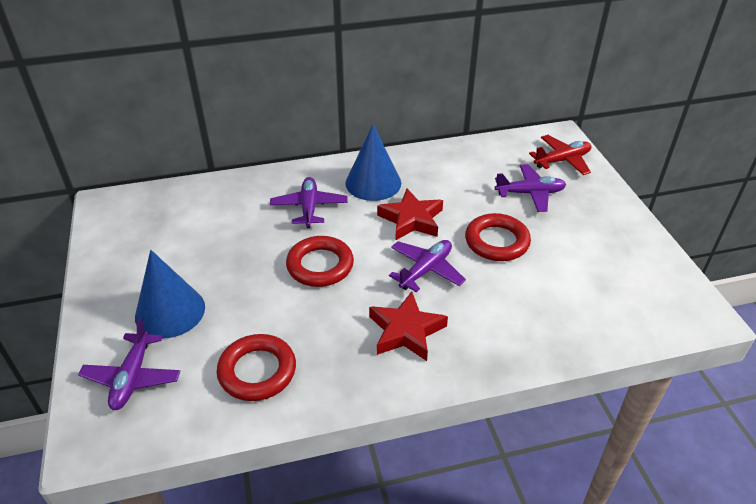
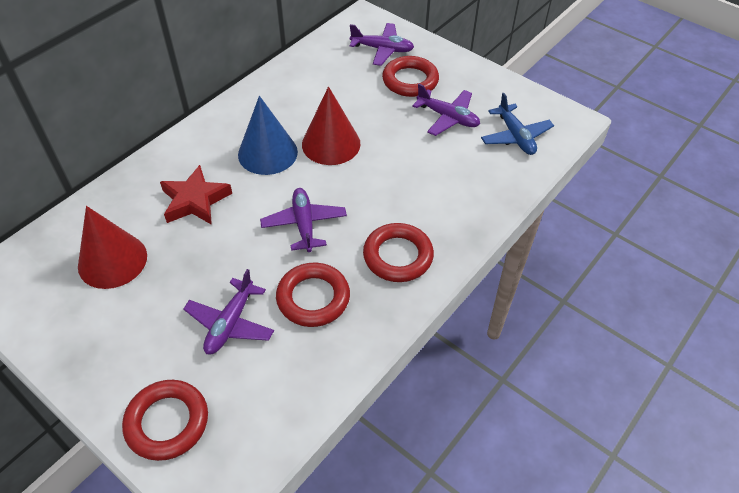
blue cone: 2 -> 1
blue plane: 0 -> 1
red cone: 0 -> 2
red plane: 1 -> 0
red ring: 3 -> 4
red star: 2 -> 1

